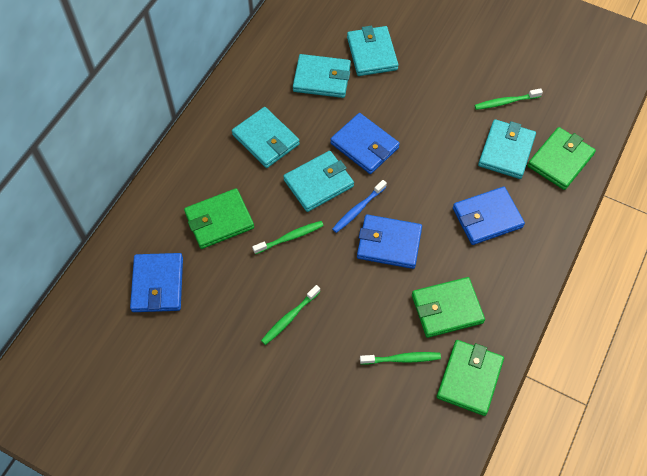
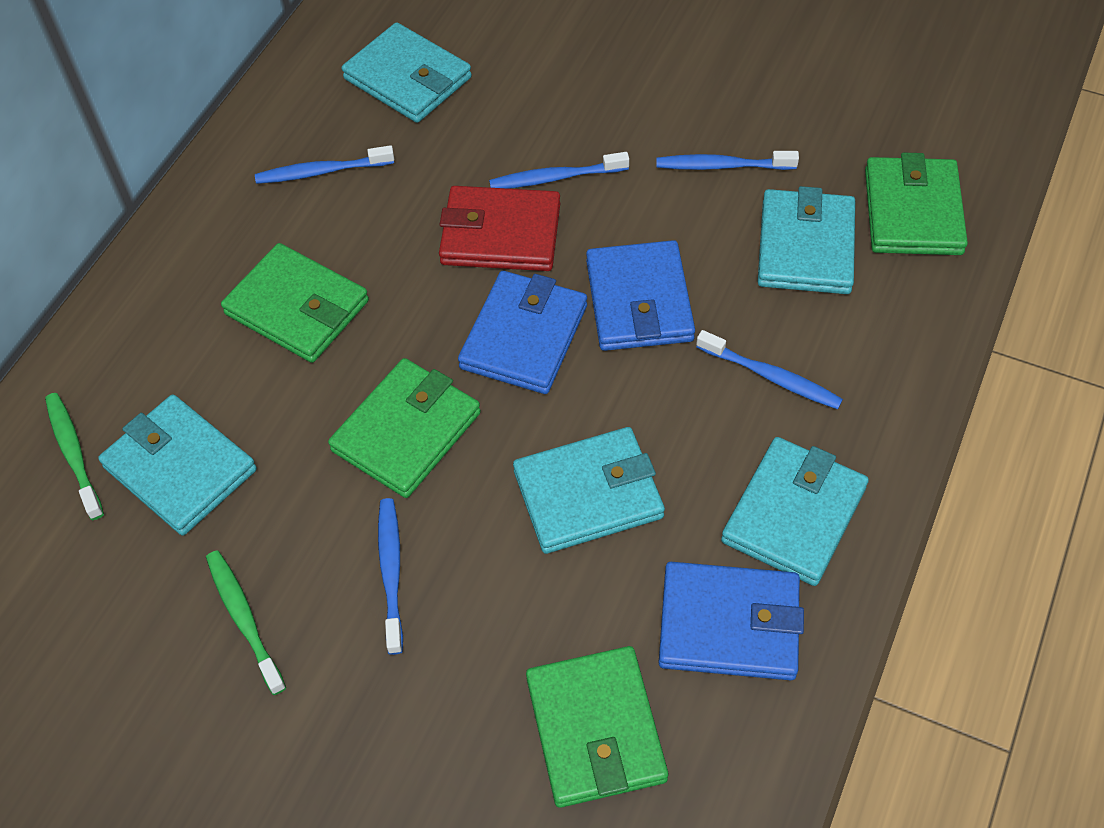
blue toothbrush: 1 -> 5
blue wallet: 4 -> 3
green toothbrush: 4 -> 2
red wallet: 0 -> 1

